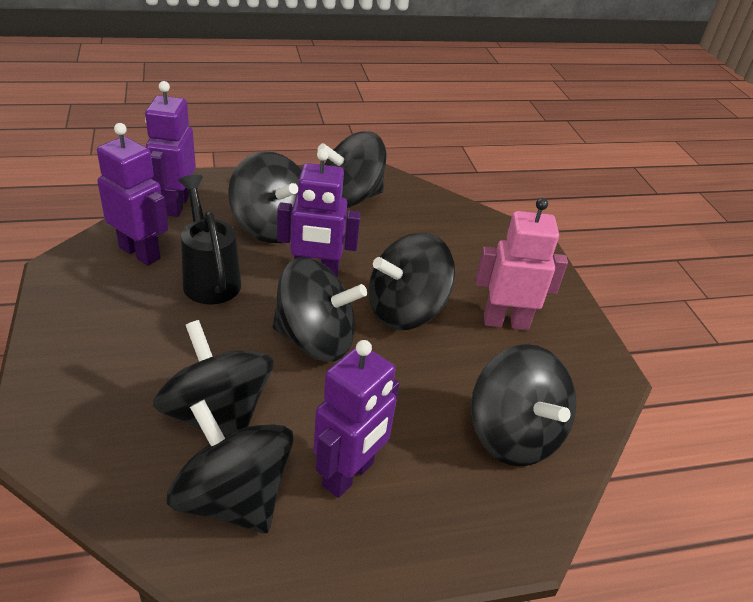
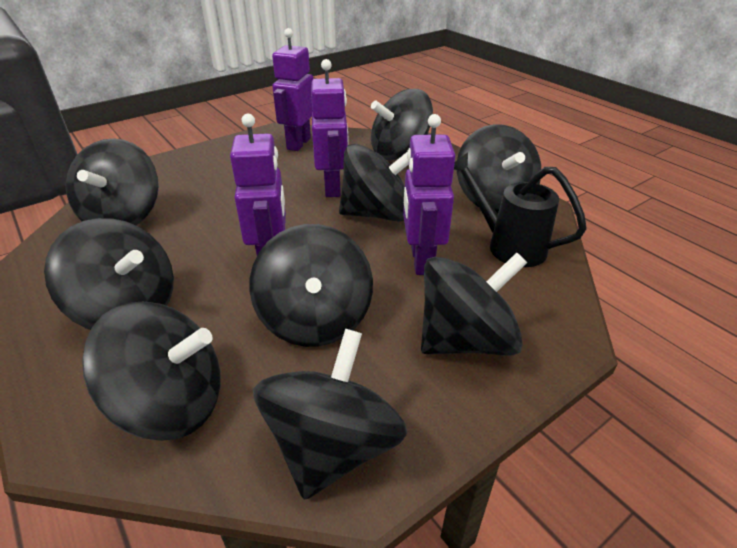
black spinning top: 7 -> 9
pink robot: 1 -> 0

